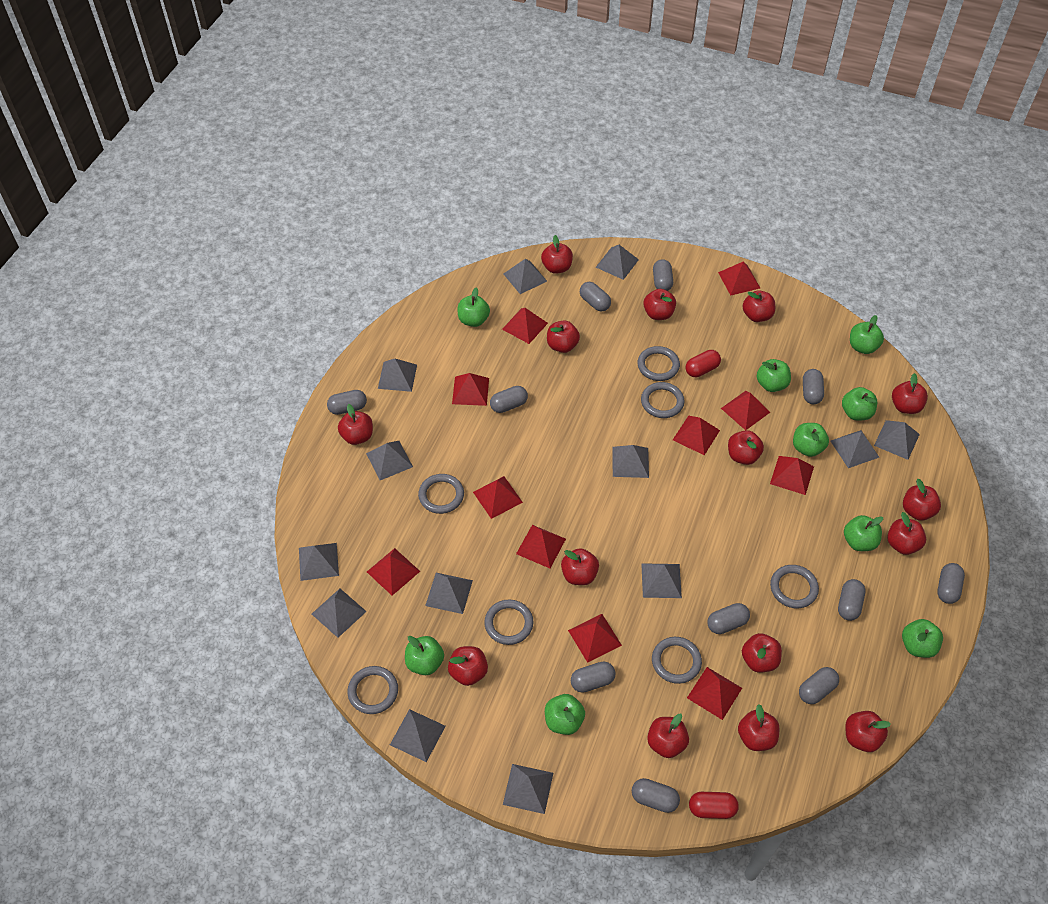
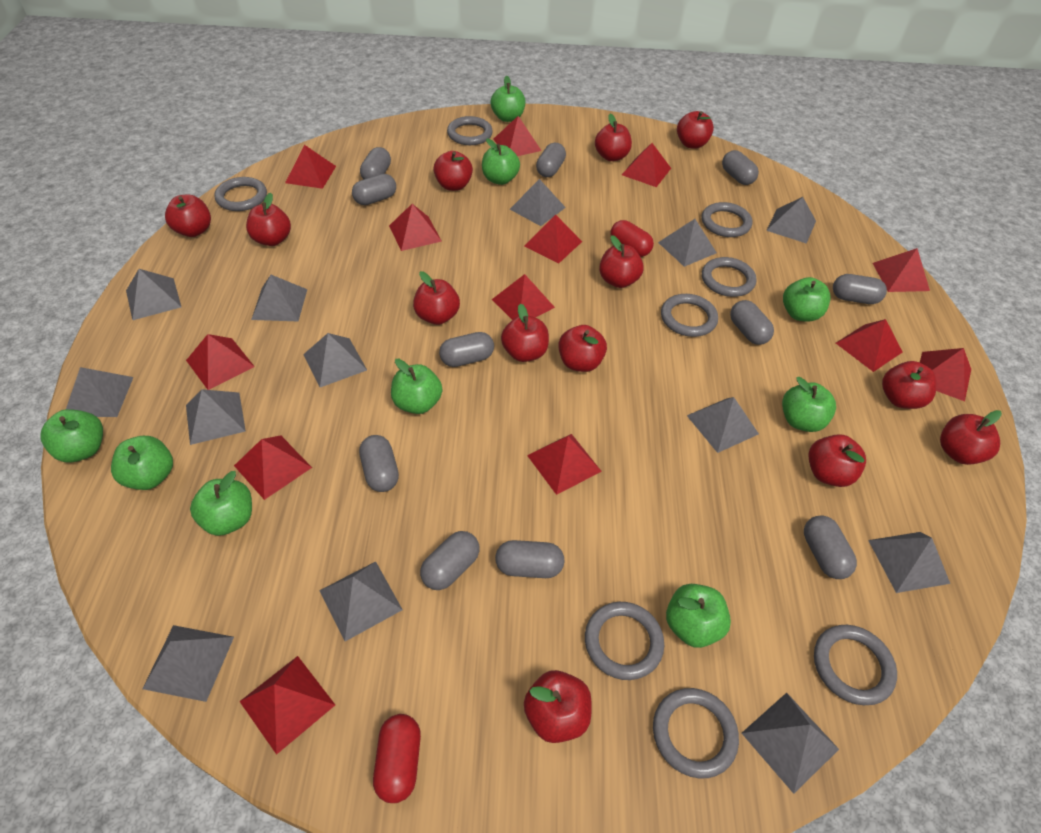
grey ring: 7 -> 8
red apple: 15 -> 13
red pyramid: 11 -> 13

